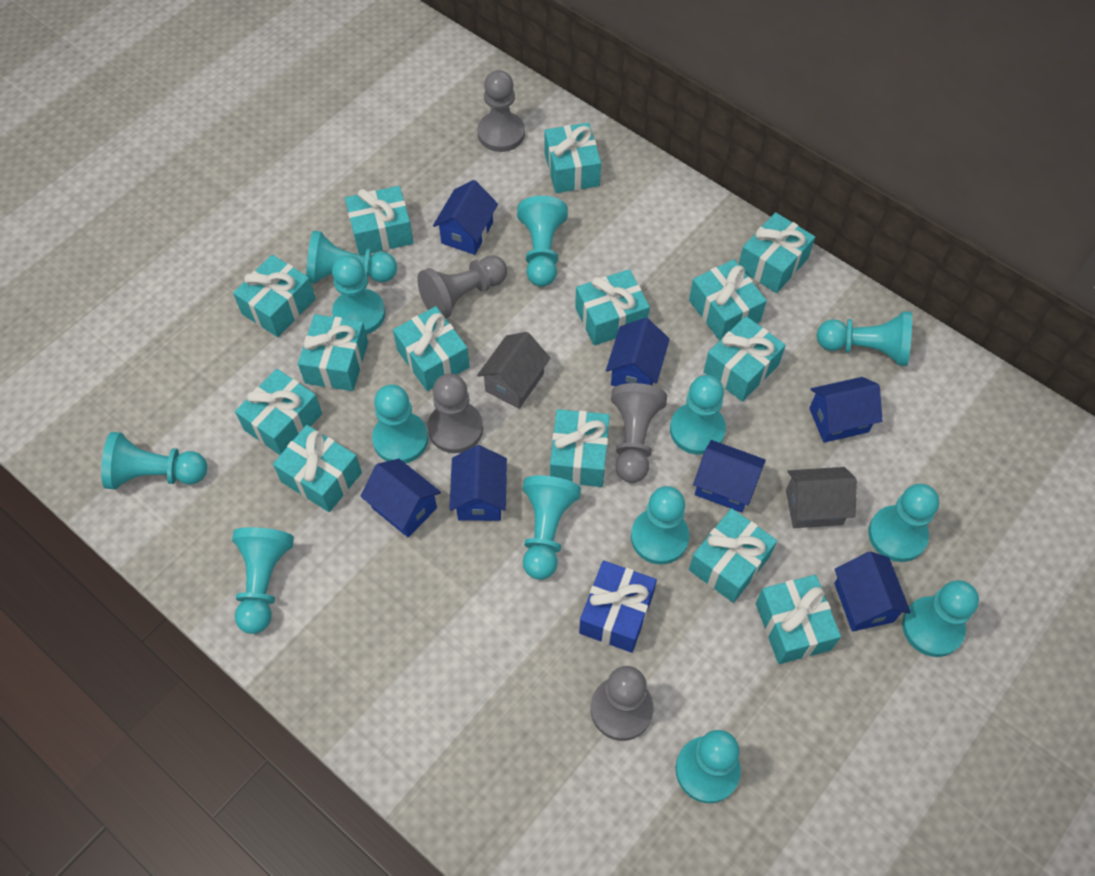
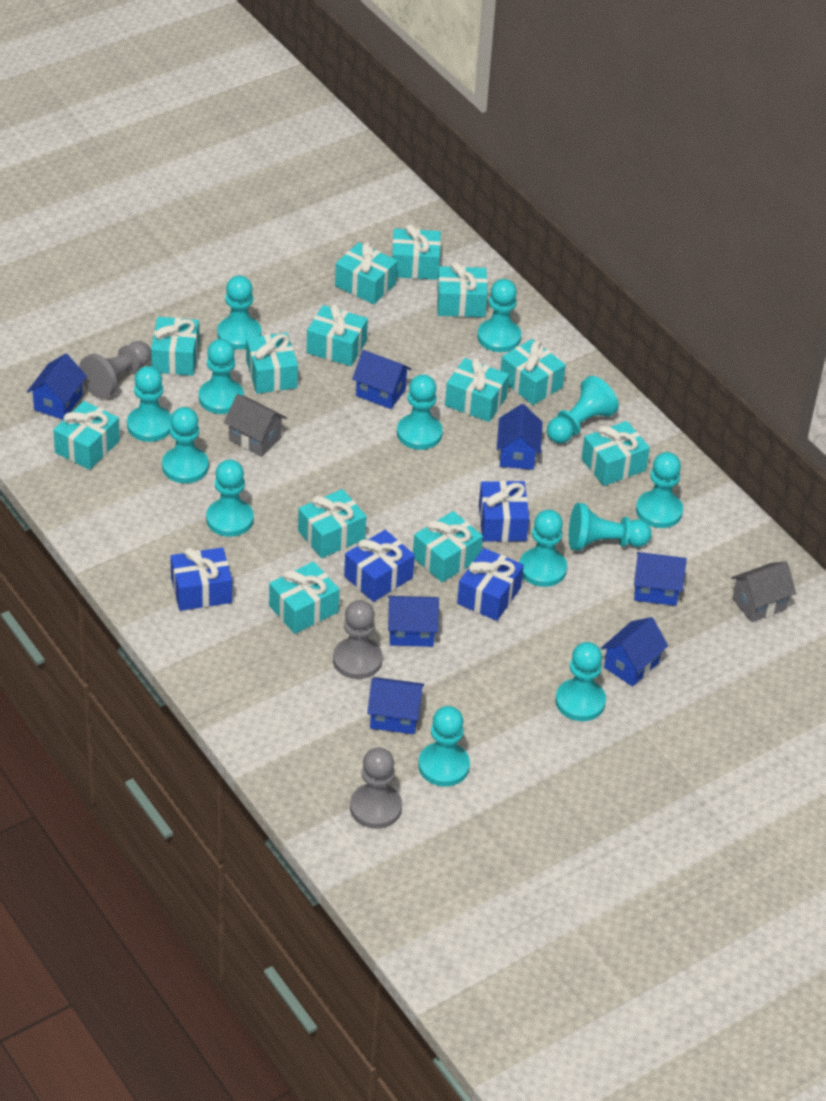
blue gift: 1 -> 4
grey pawn: 5 -> 3
turquoise gift: 14 -> 13

